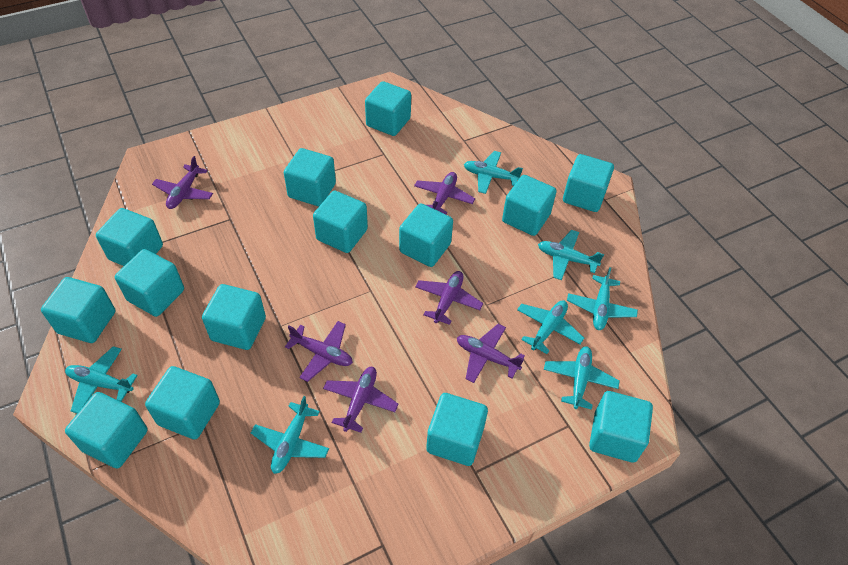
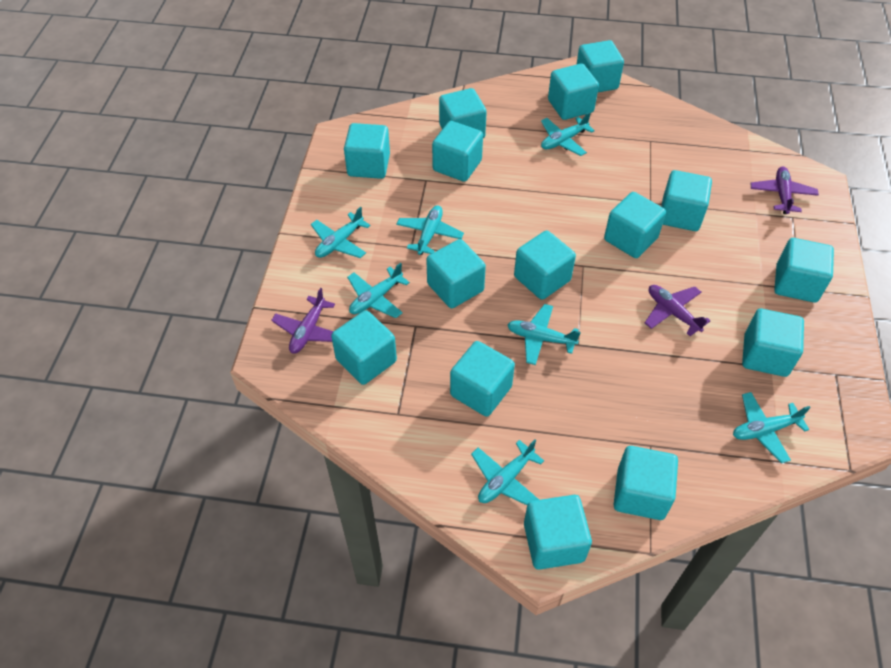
purple plane: 6 -> 3
turquoise cube: 14 -> 15

